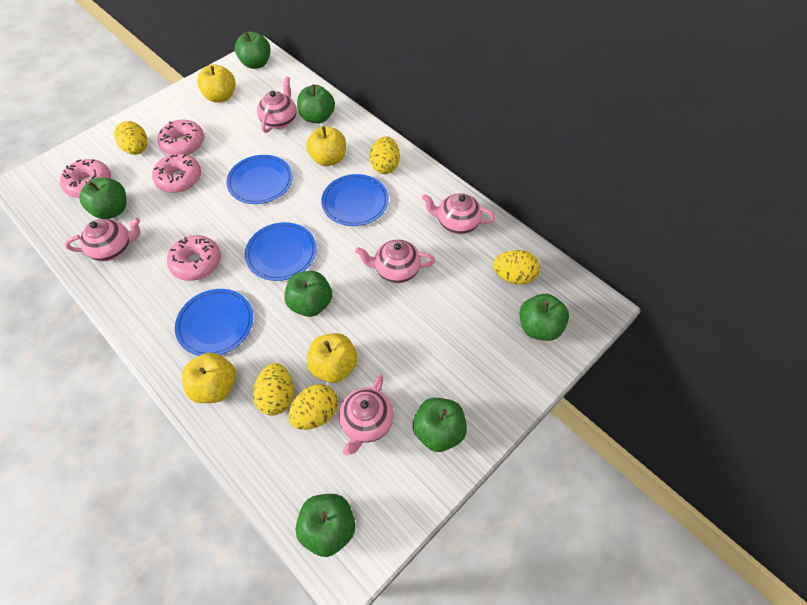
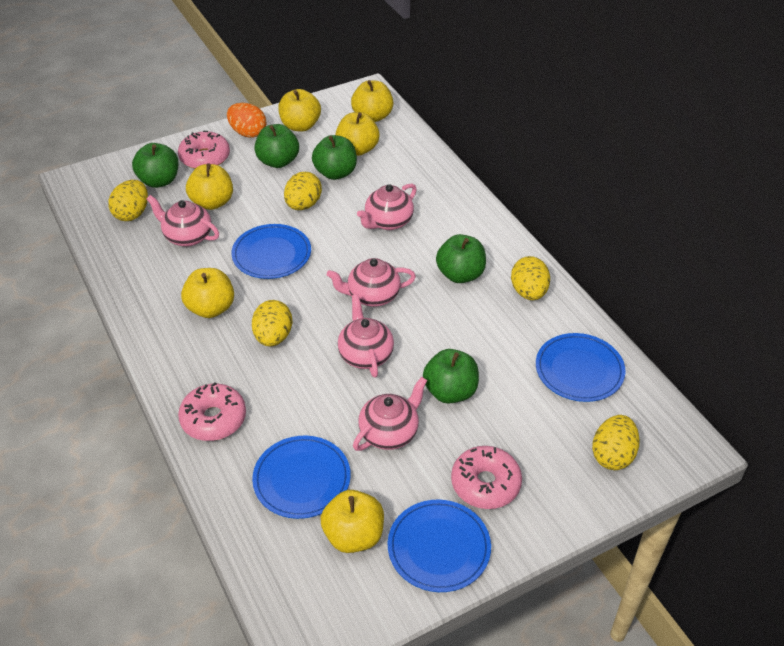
green apple: 7 -> 5
orange egg: 0 -> 1
pink donut: 4 -> 3
yellow apple: 4 -> 6

